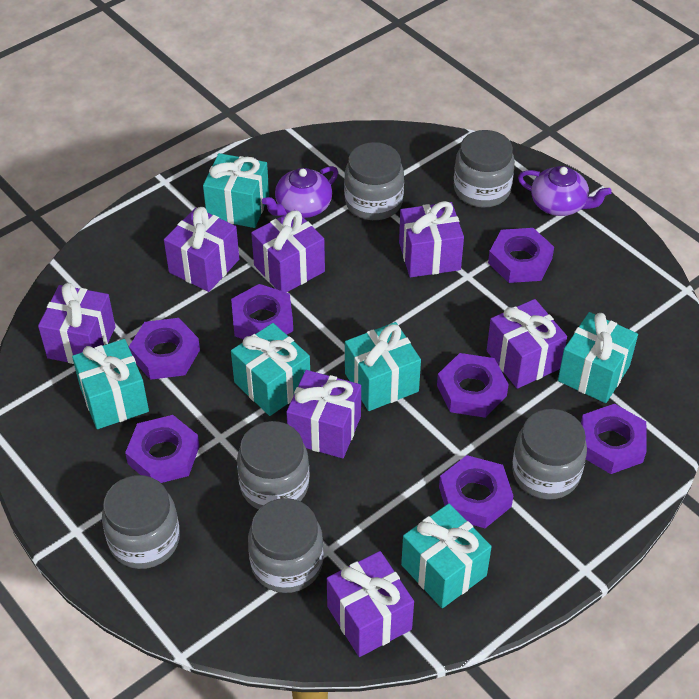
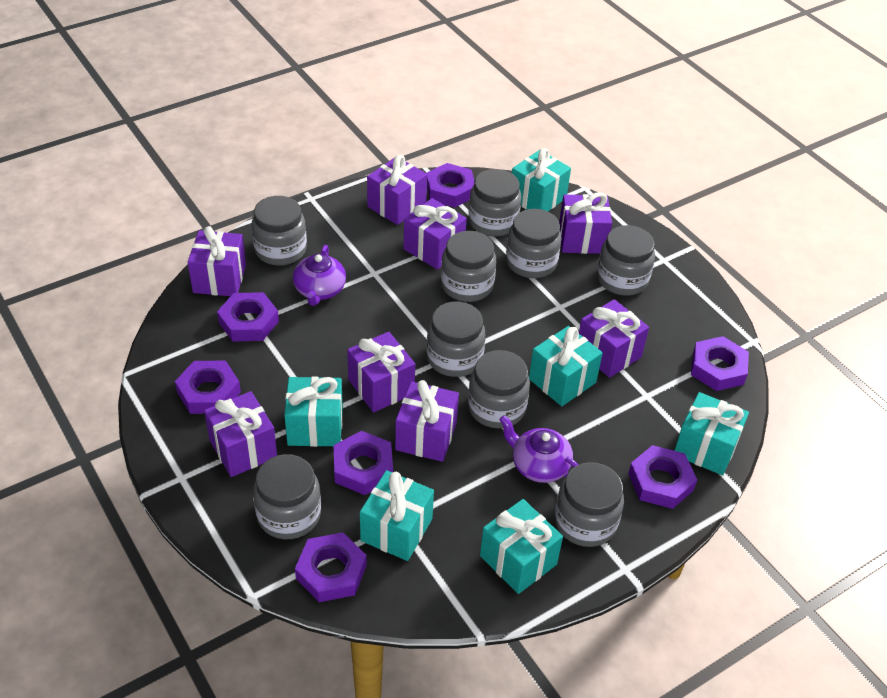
grey jar: 6 -> 9
purple gift: 7 -> 8

